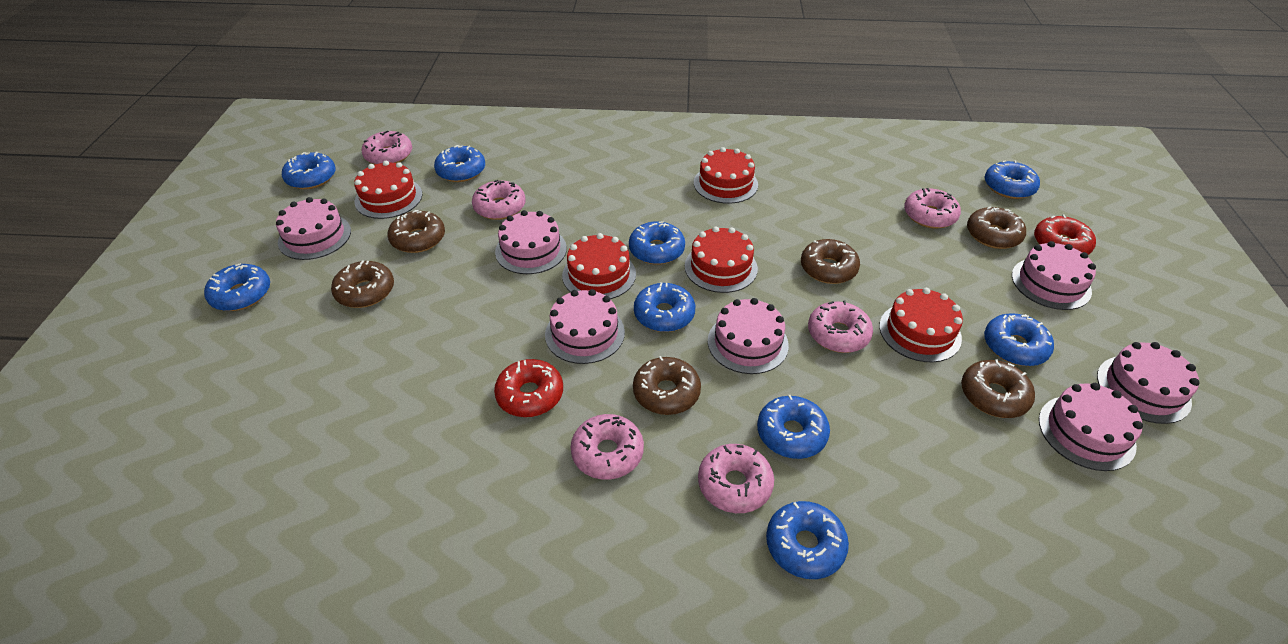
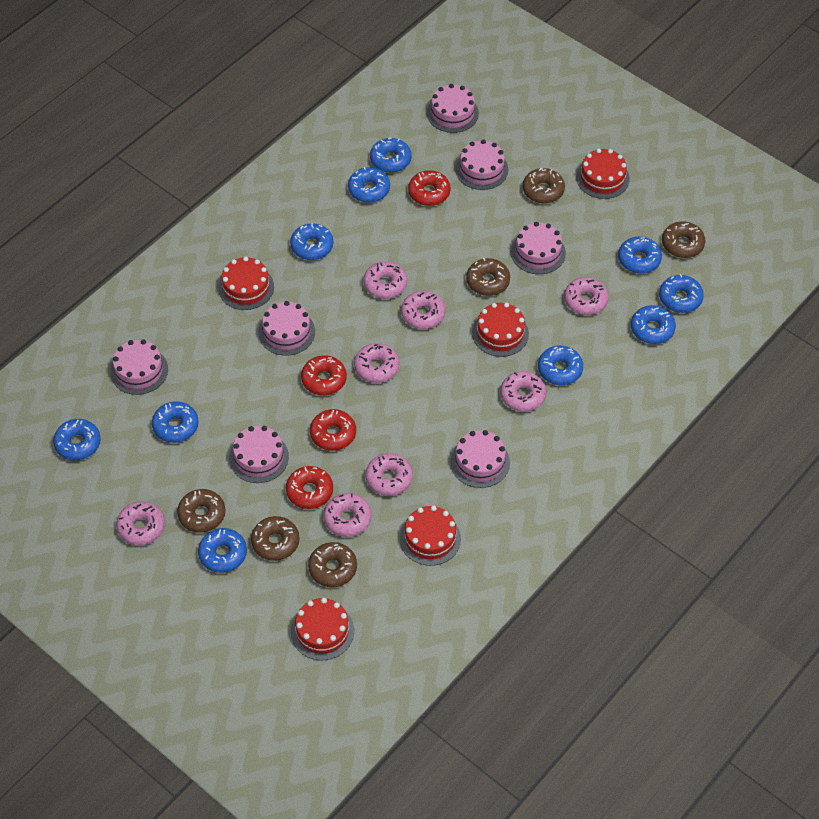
blue donut: 9 -> 10
pink donut: 6 -> 8
red donut: 2 -> 4

